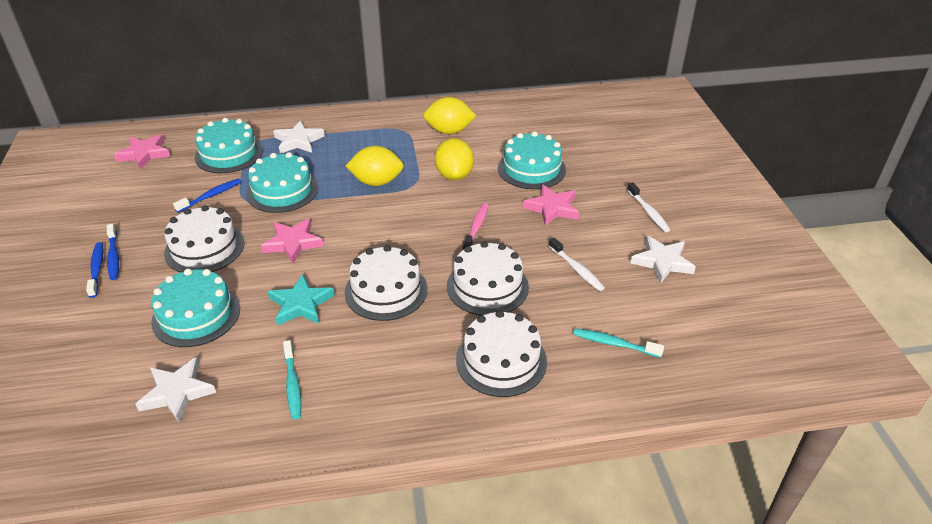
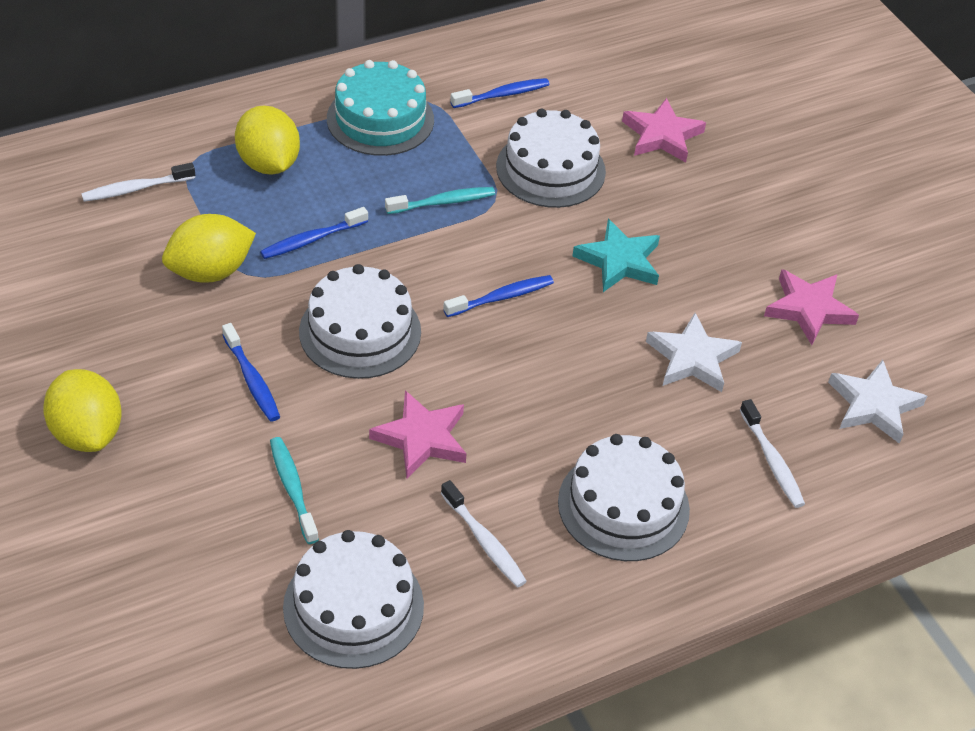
blue toothbrush: 3 -> 4
pink toothbrush: 1 -> 0
turquoise cake: 4 -> 1
white star: 3 -> 2
white toothbrush: 2 -> 3

